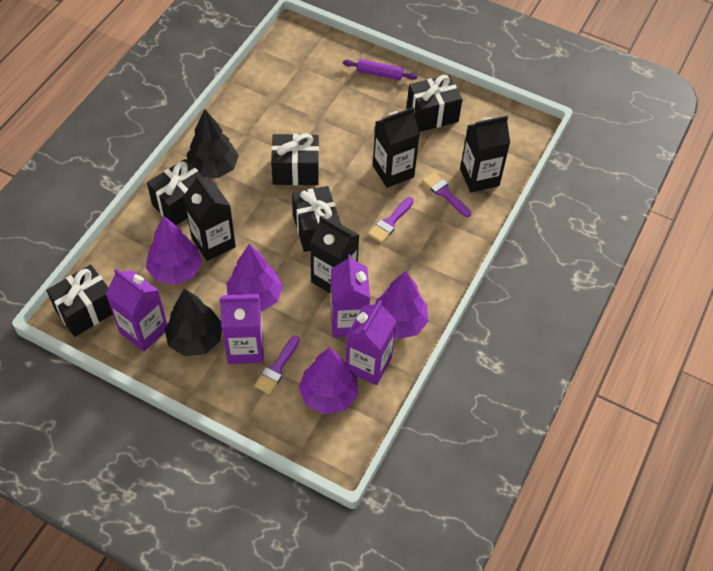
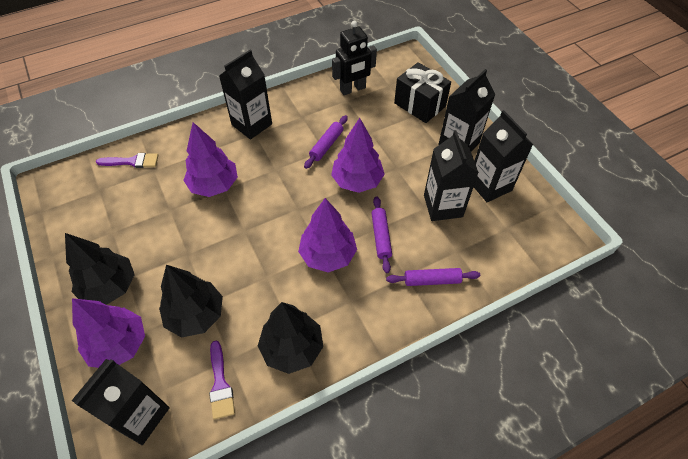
black carton: 4 -> 5
black gift: 5 -> 1
black robot: 0 -> 1
black tree: 2 -> 3
purple brush: 3 -> 2
purple carton: 4 -> 0
purple rolling pin: 1 -> 3

